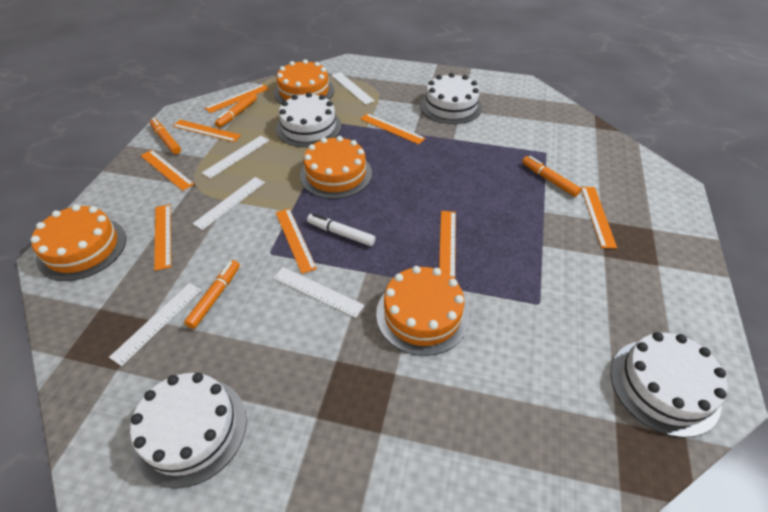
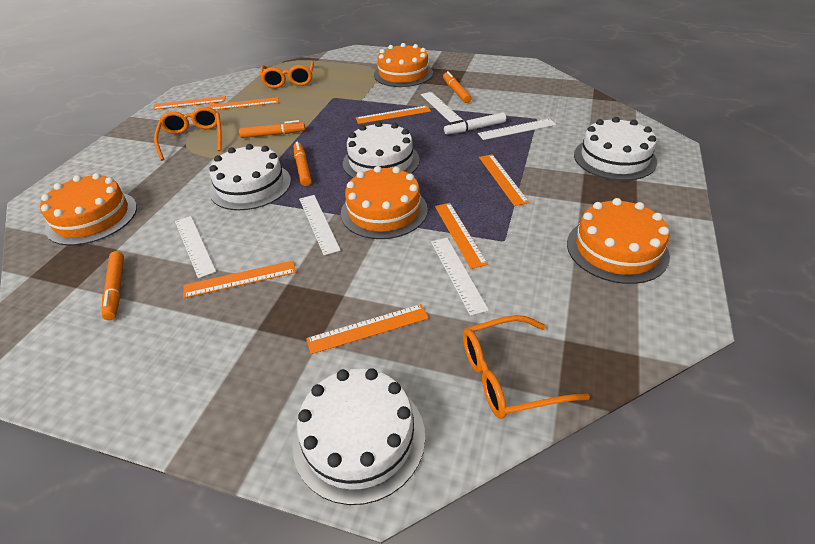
orange glasses: 0 -> 3
orange ruler: 8 -> 7

